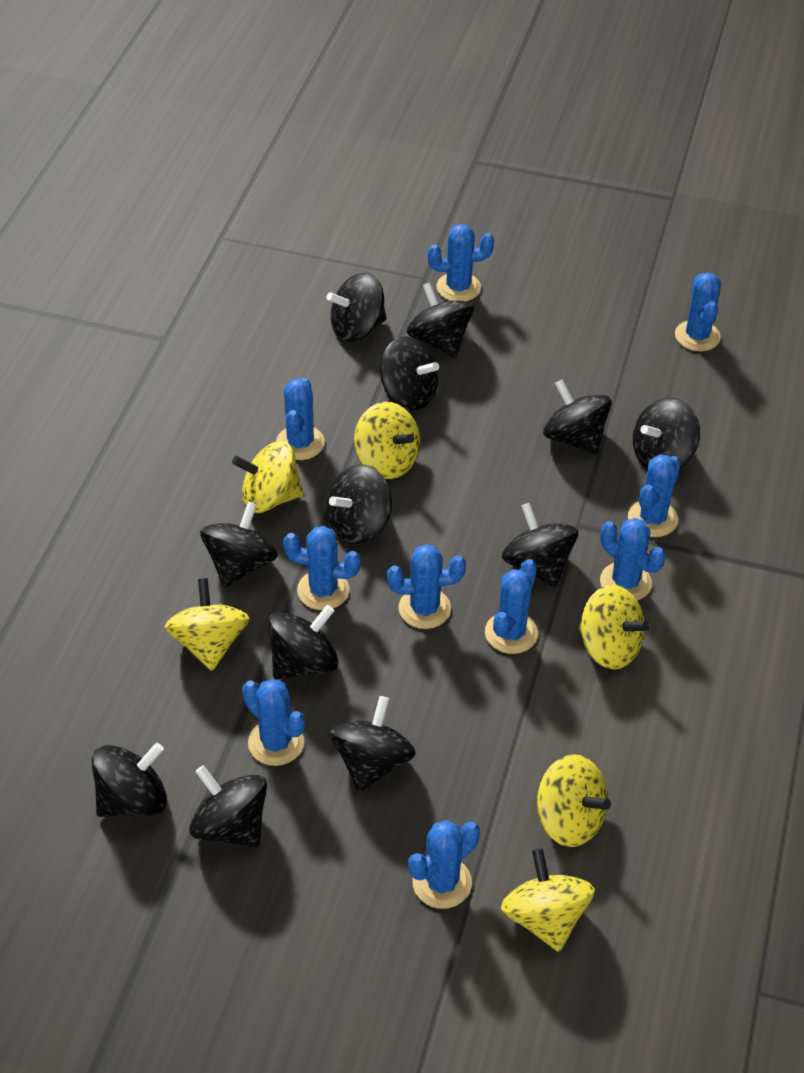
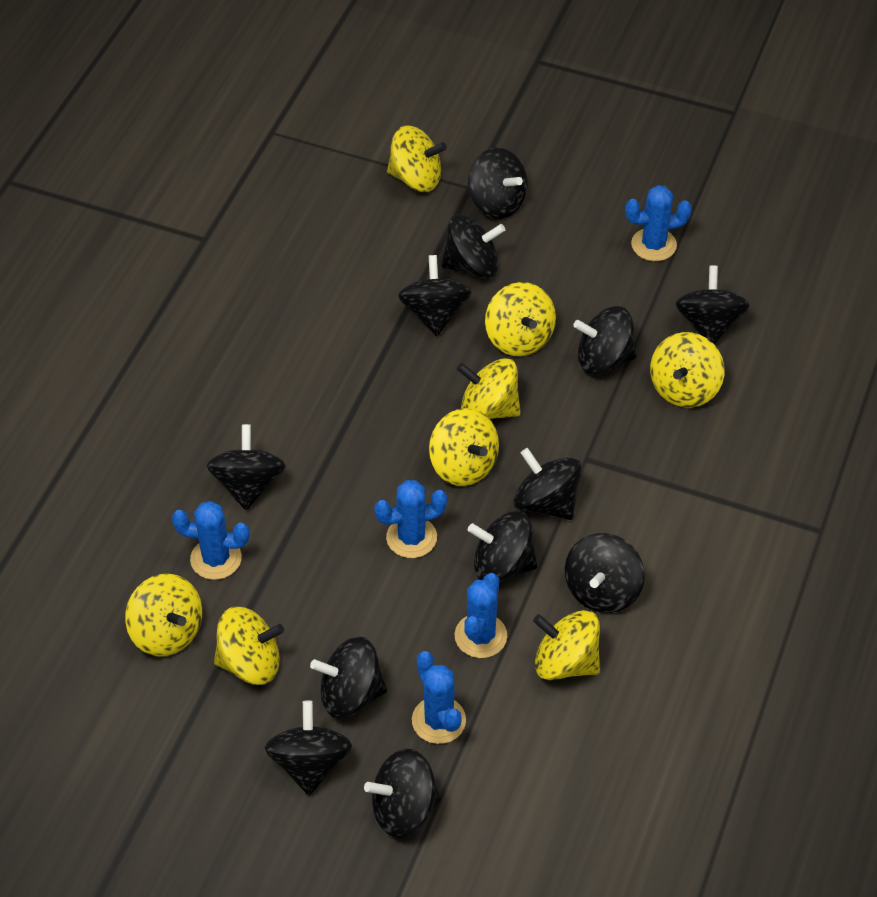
blue cactus: 10 -> 5
yellow spinning top: 6 -> 8

